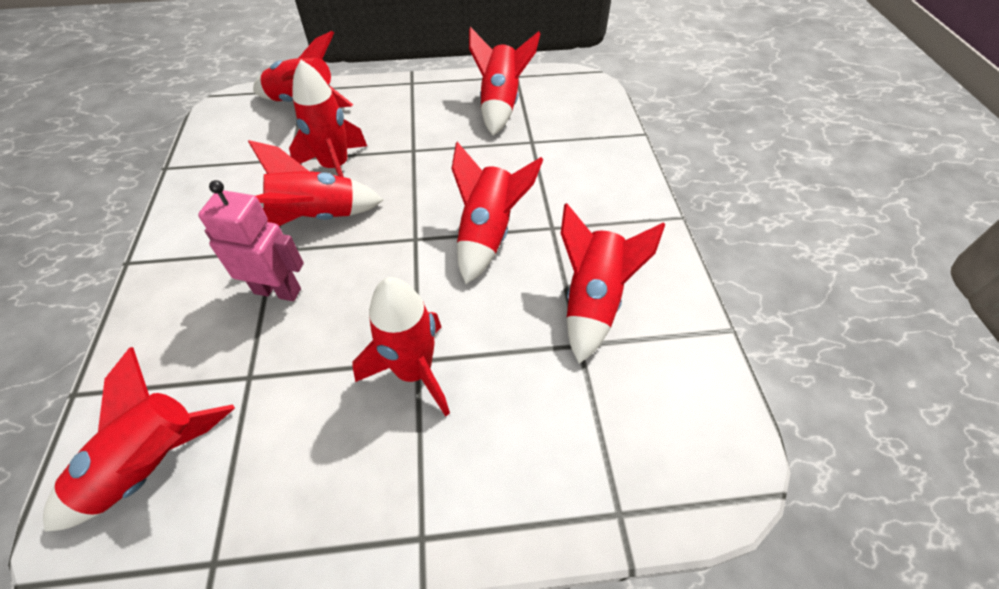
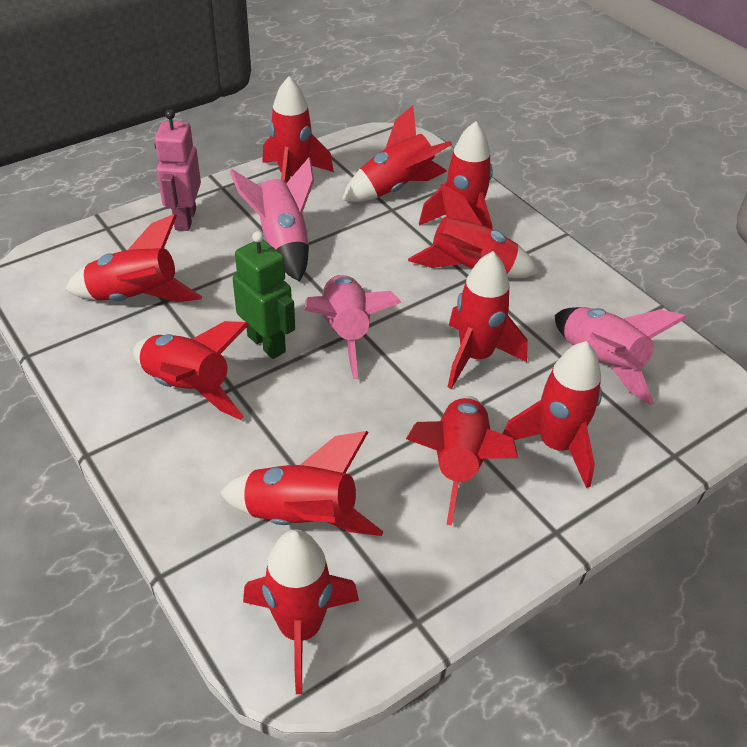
green robot: 0 -> 1
pink rocket: 0 -> 3
red rocket: 8 -> 11

